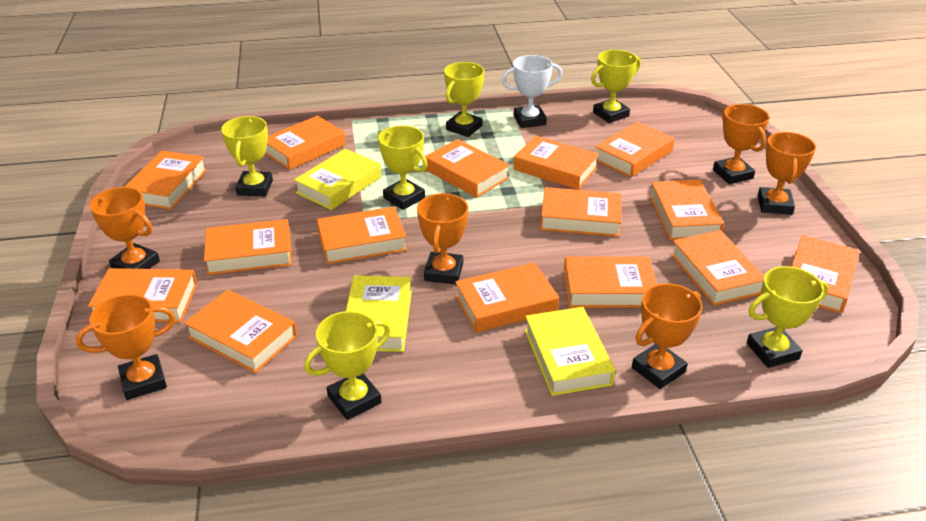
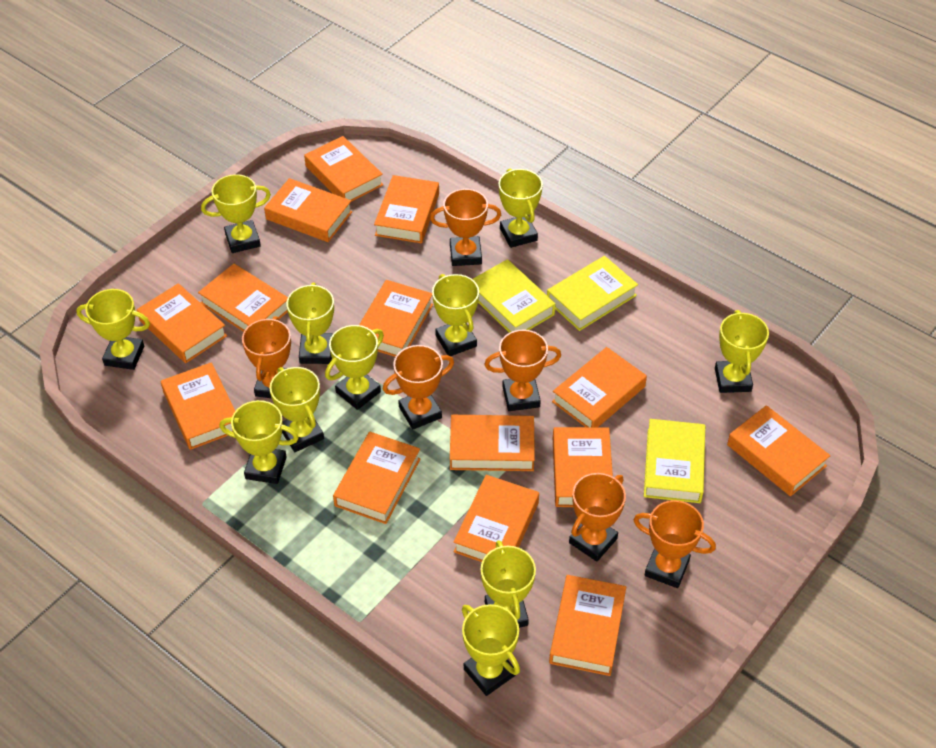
orange book: 15 -> 14
white trophy: 1 -> 0
yellow trophy: 6 -> 11

